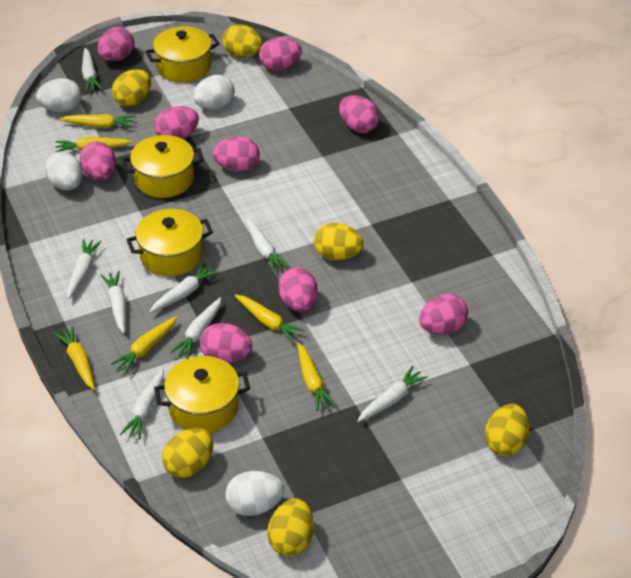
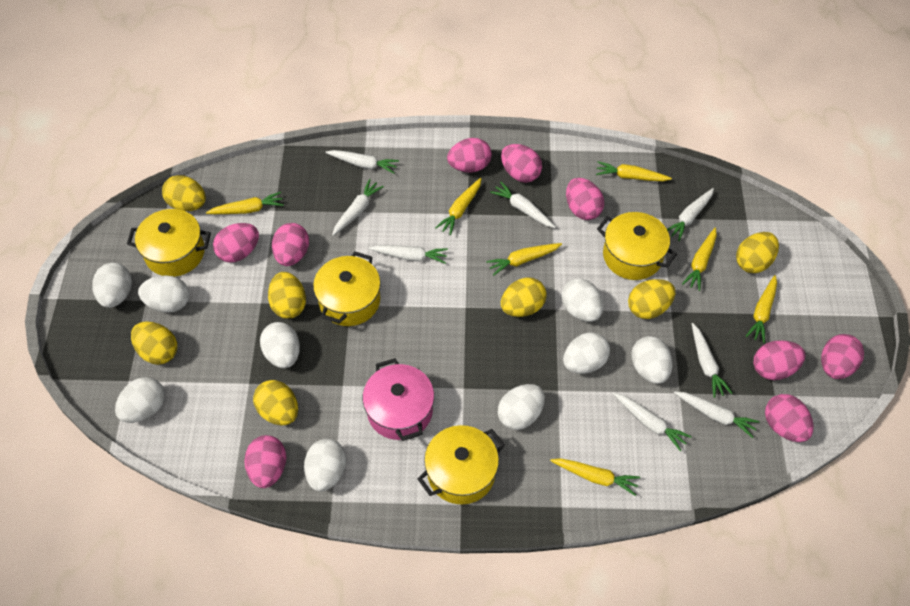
pink pot: 0 -> 1
white egg: 4 -> 9
yellow carrot: 6 -> 7
yellow egg: 6 -> 7

